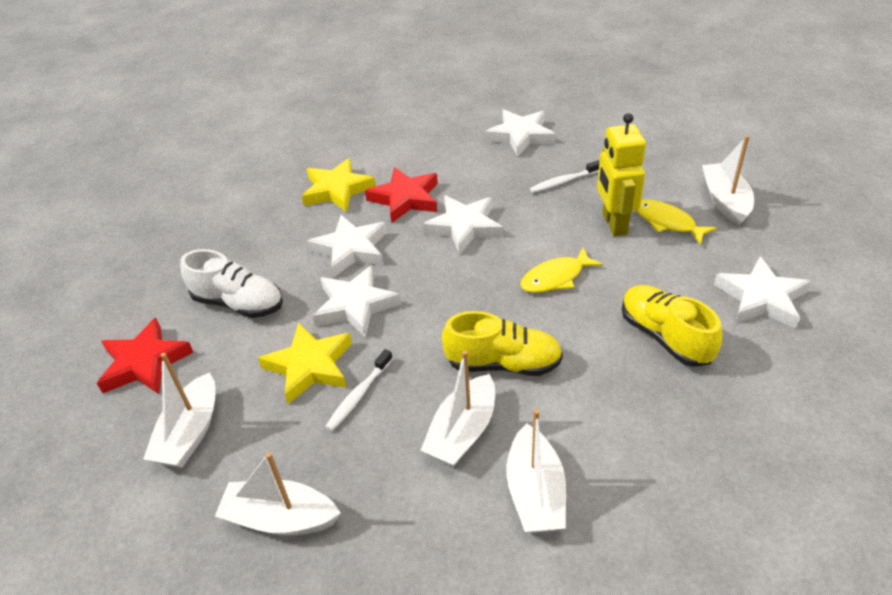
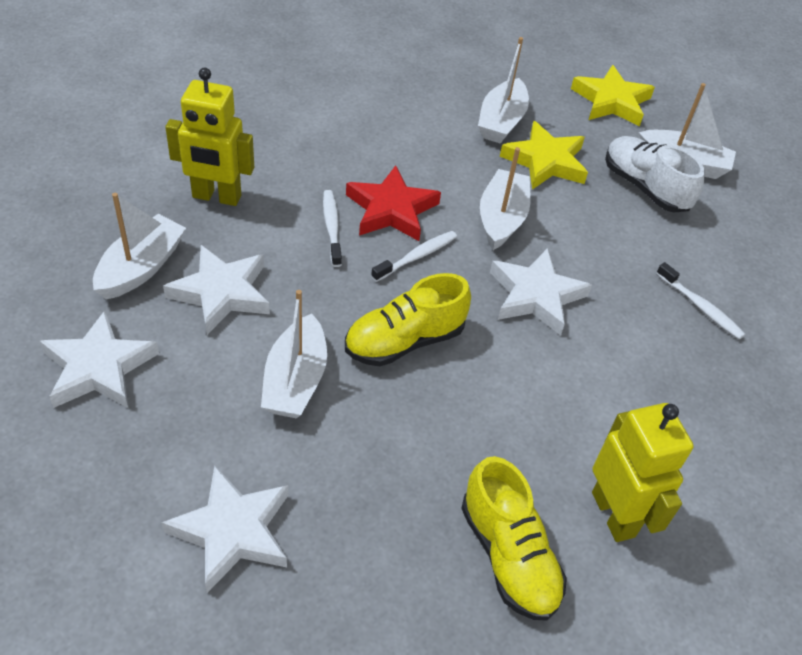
red star: 2 -> 1
white star: 5 -> 4
white toothbrush: 2 -> 3
yellow fish: 2 -> 0
yellow robot: 1 -> 2

